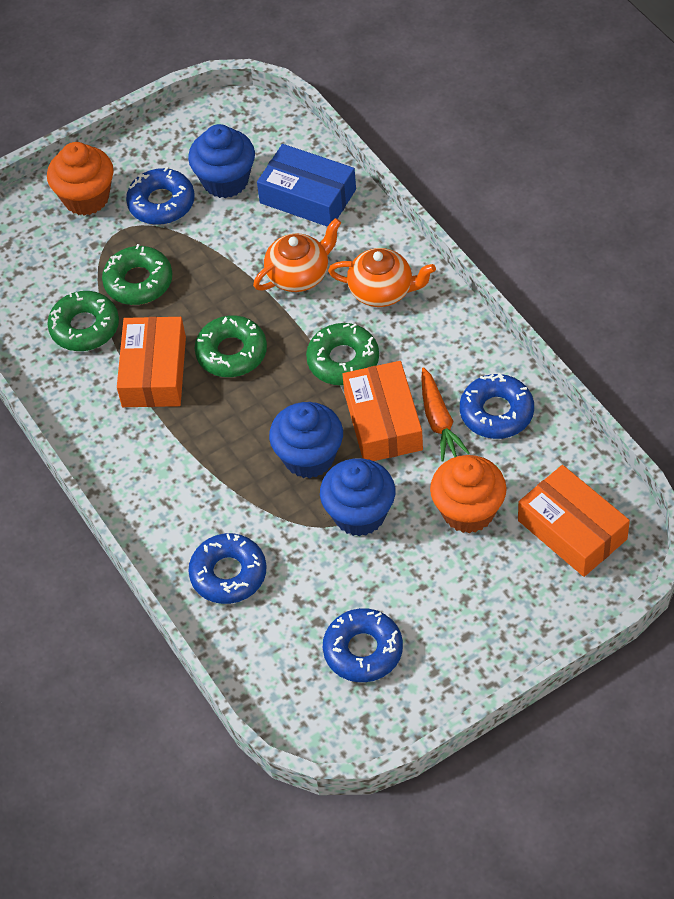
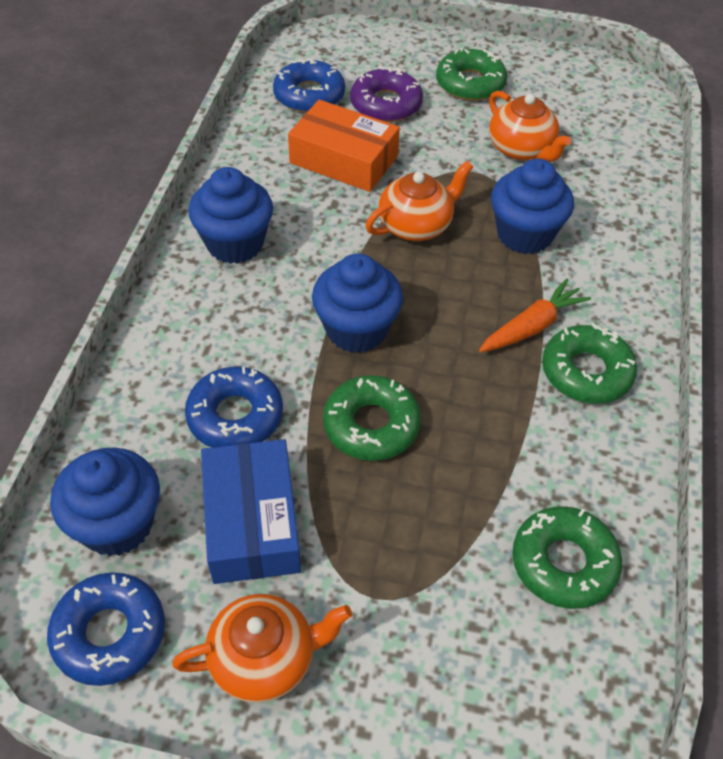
blue cupcake: 3 -> 4
blue donut: 4 -> 3
orange box: 3 -> 1
orange cupcake: 2 -> 0
orange teapot: 2 -> 3
purple donut: 0 -> 1

